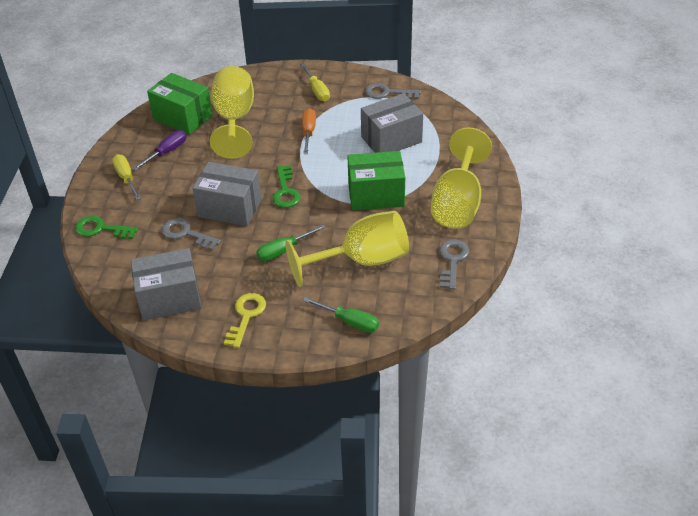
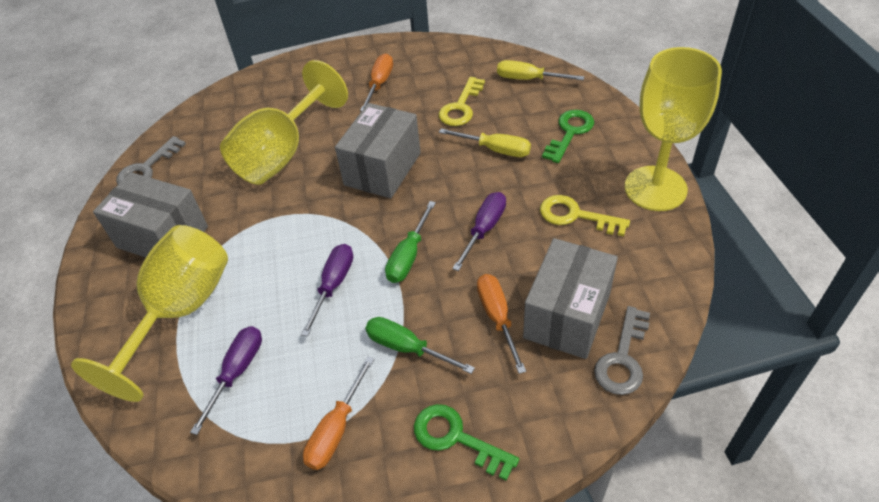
green box: 2 -> 0
grey key: 3 -> 2
orange screwdriver: 1 -> 3
purple screwdriver: 1 -> 3
yellow key: 1 -> 2

